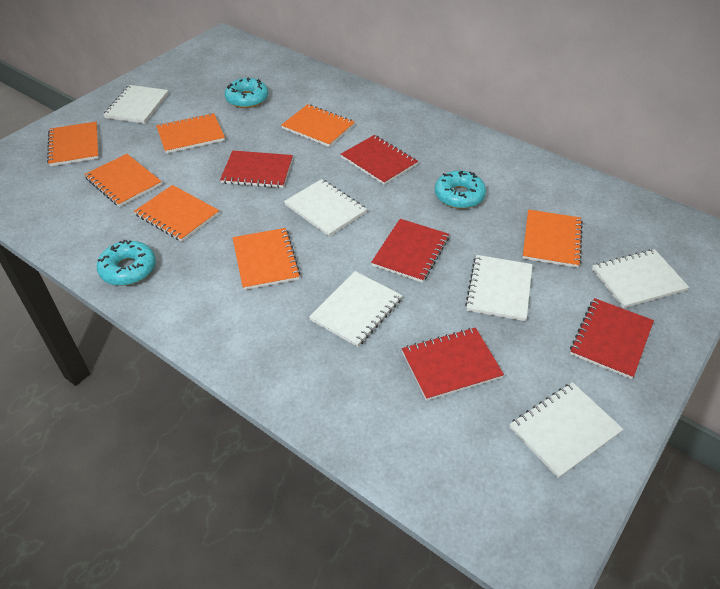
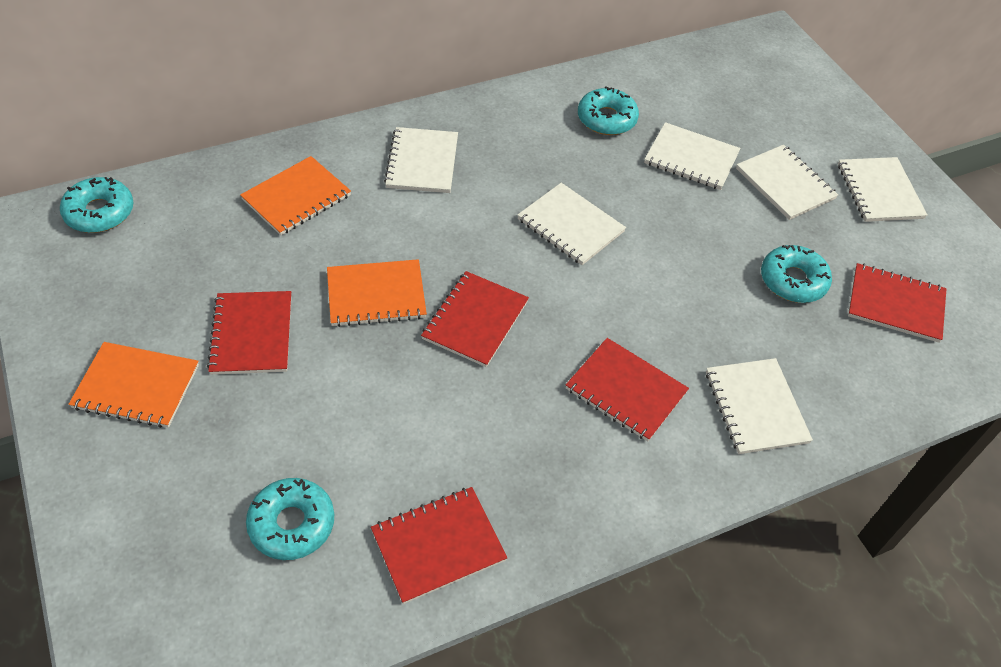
orange notebook: 7 -> 3
turquoise donut: 3 -> 4

